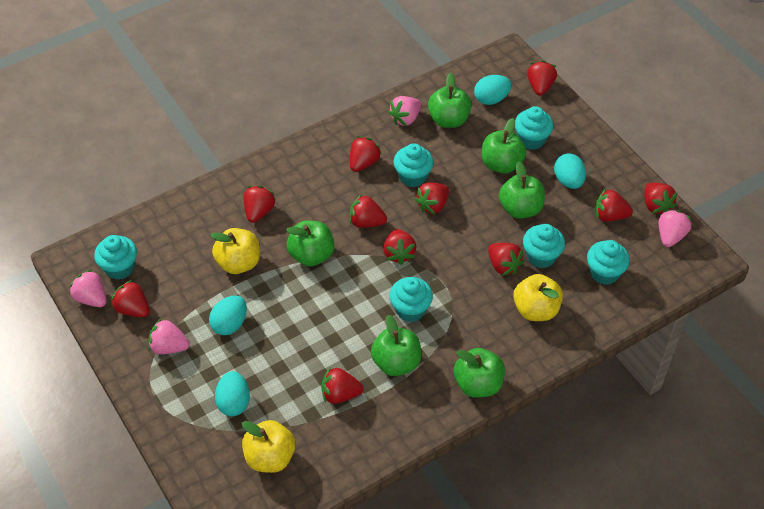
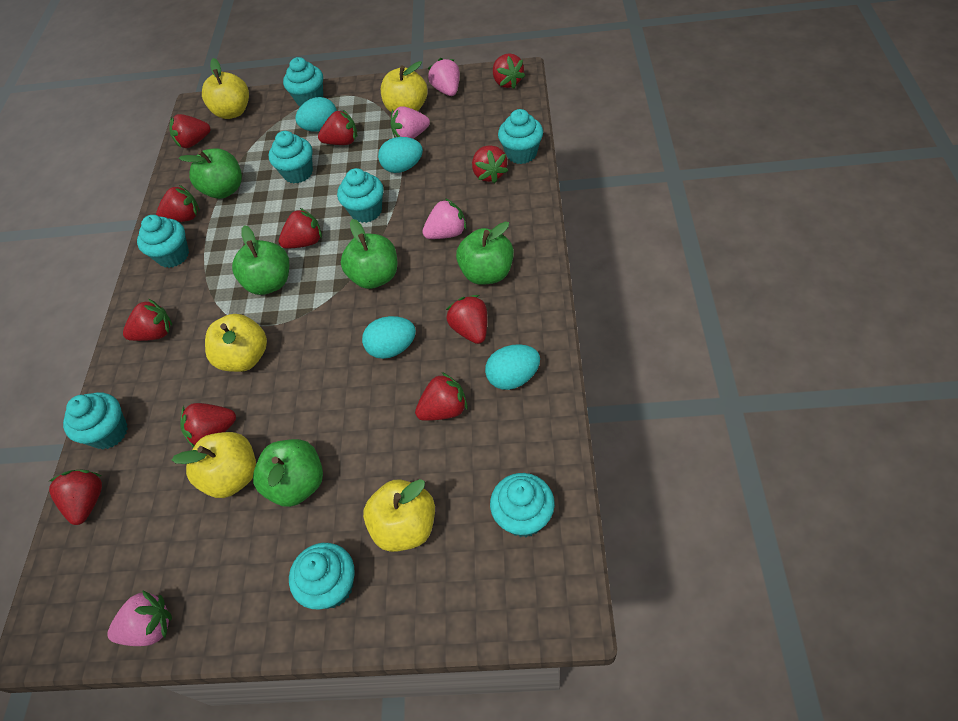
green apple: 6 -> 5
turquoise cupcake: 6 -> 8
yellow apple: 3 -> 5

